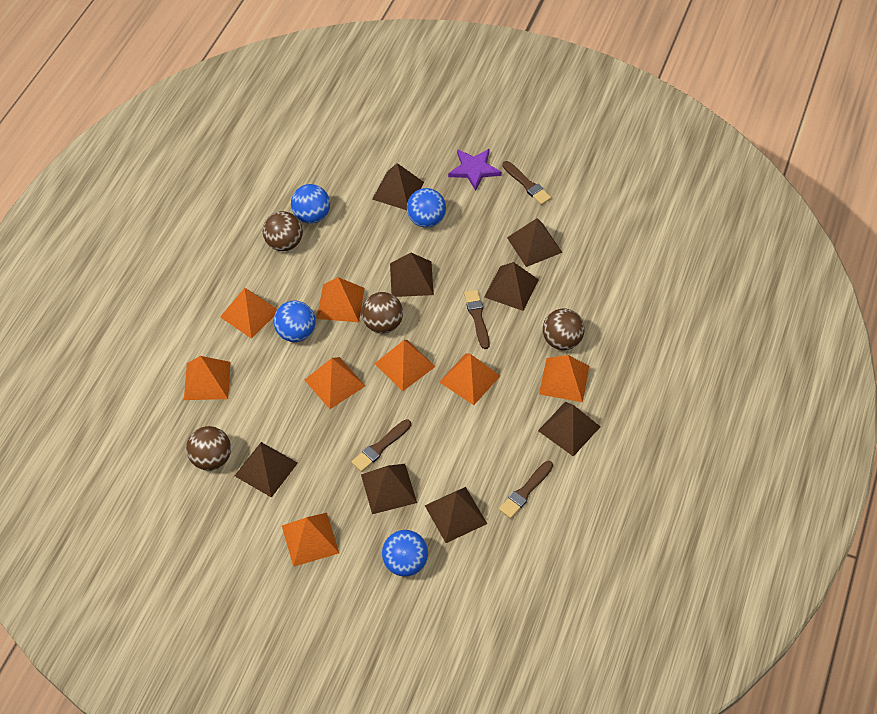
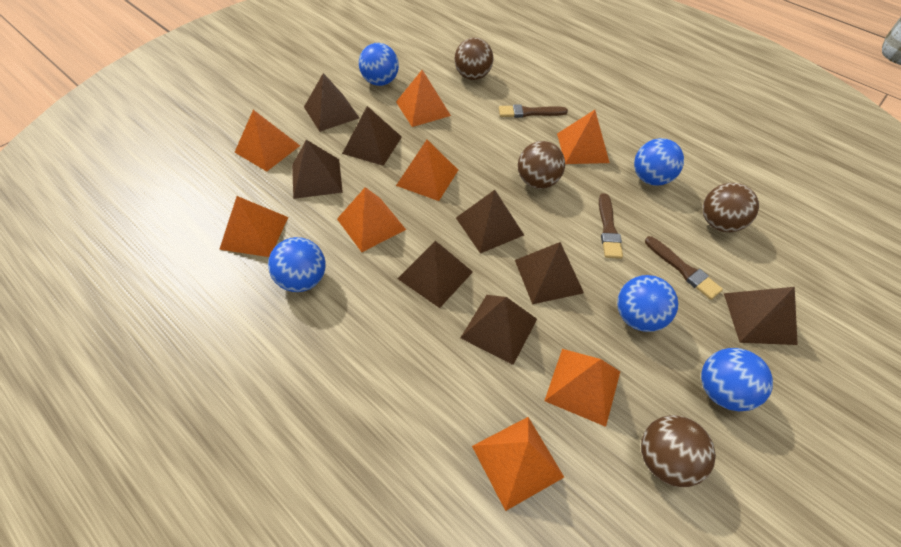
blue ball: 4 -> 5
brown brush: 4 -> 3
purple star: 1 -> 0

